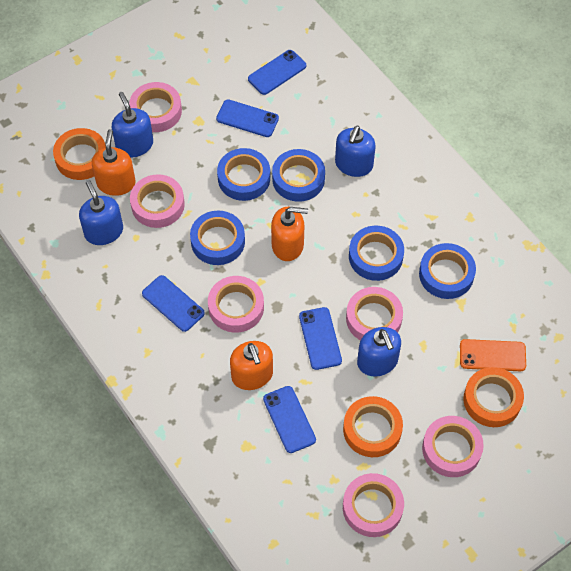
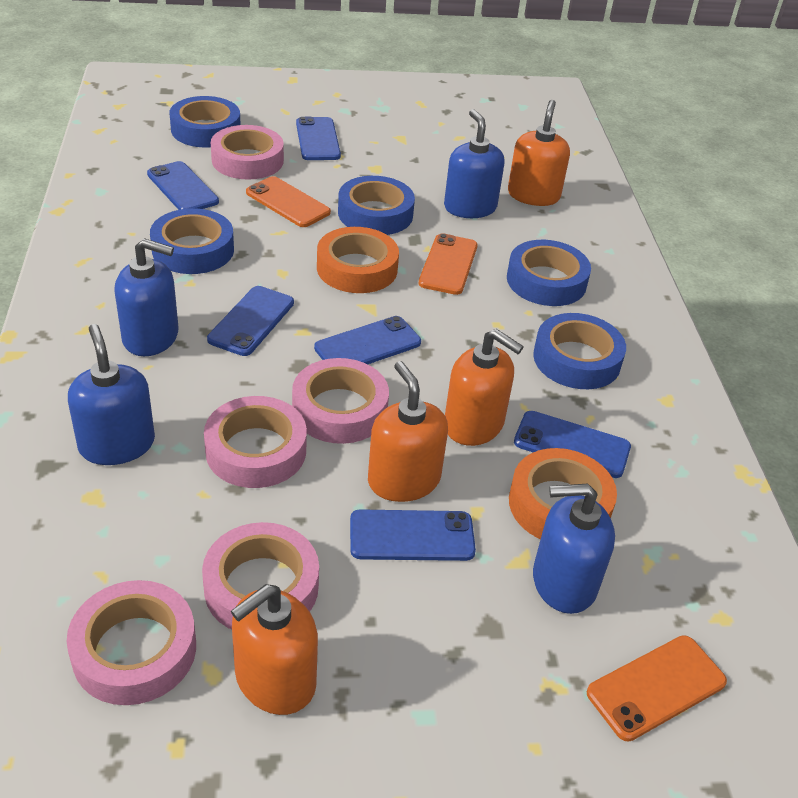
blue phone: 5 -> 6
orange phone: 1 -> 3
orange soap dispenser: 3 -> 4
orange tape: 3 -> 2
pink tape: 6 -> 5

